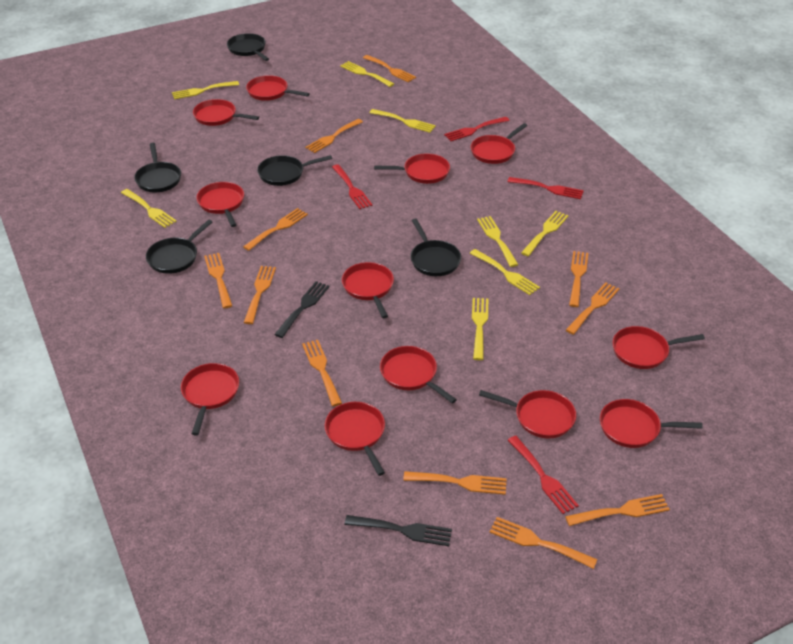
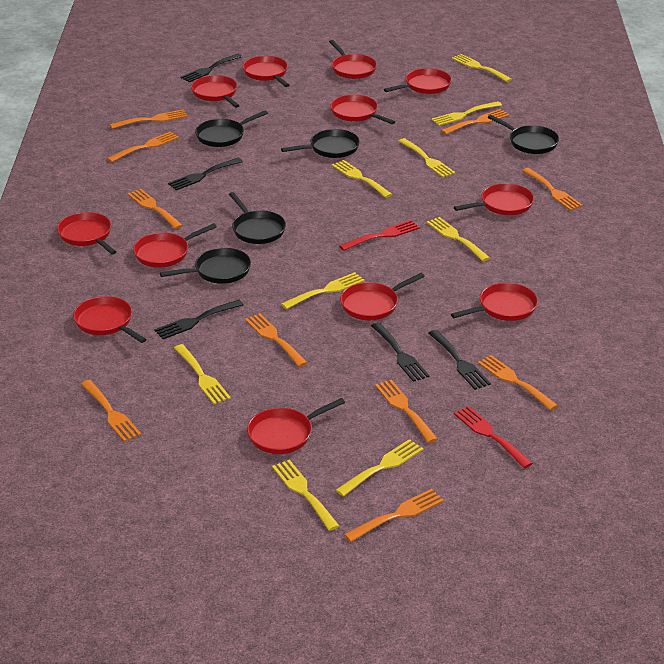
black fork: 2 -> 5
orange fork: 11 -> 10
red fork: 4 -> 2
yellow fork: 8 -> 9

